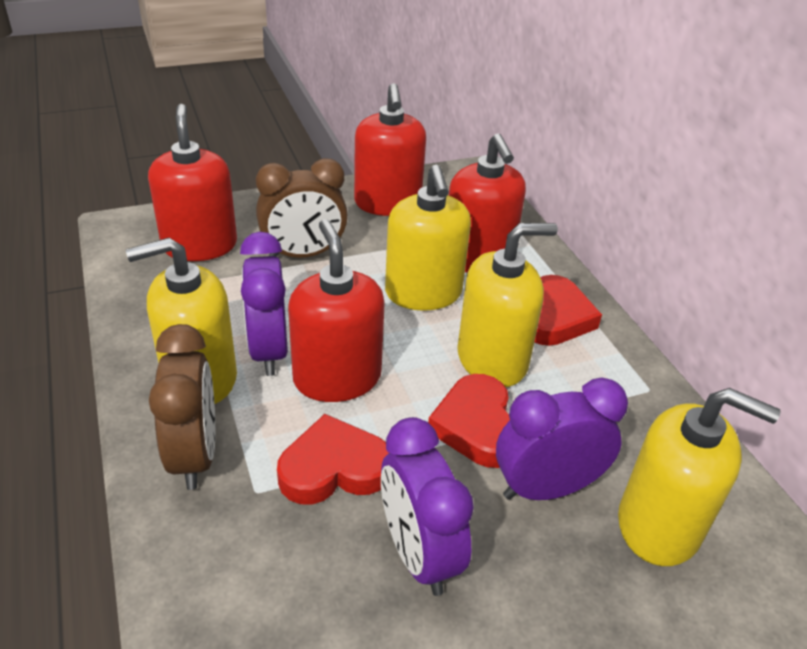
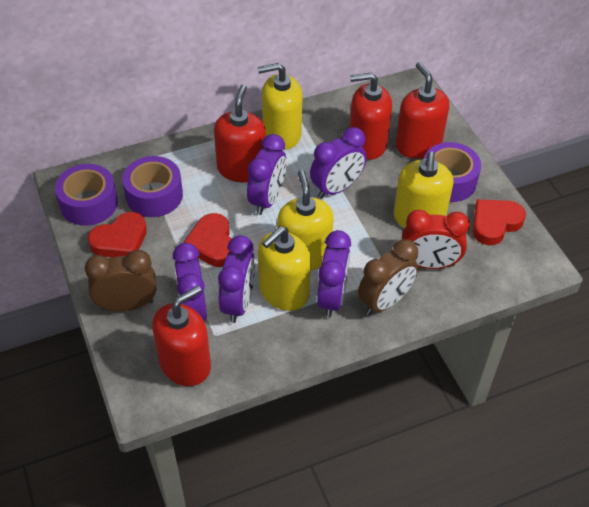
purple clock: 3 -> 5
purple tape: 0 -> 3
red clock: 0 -> 1

